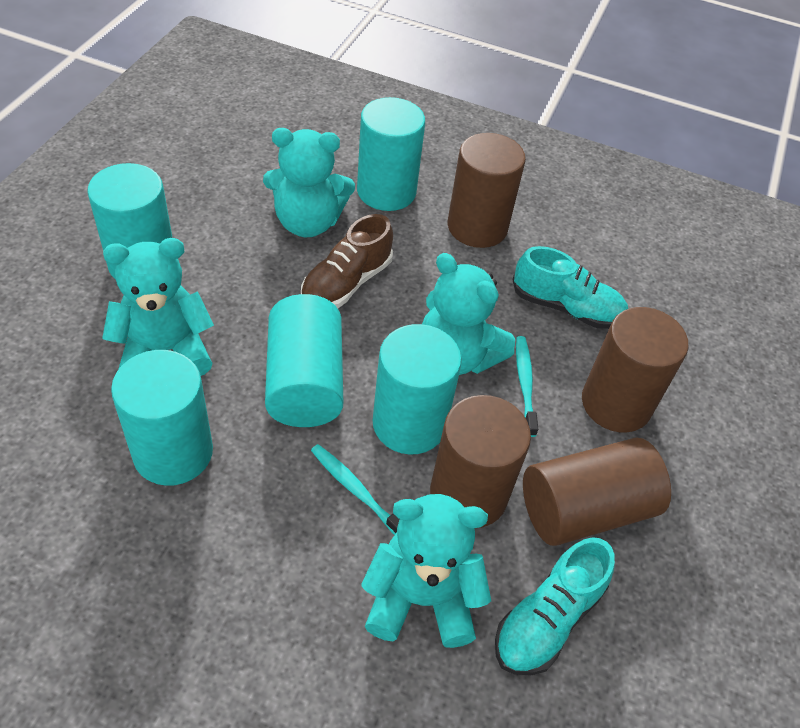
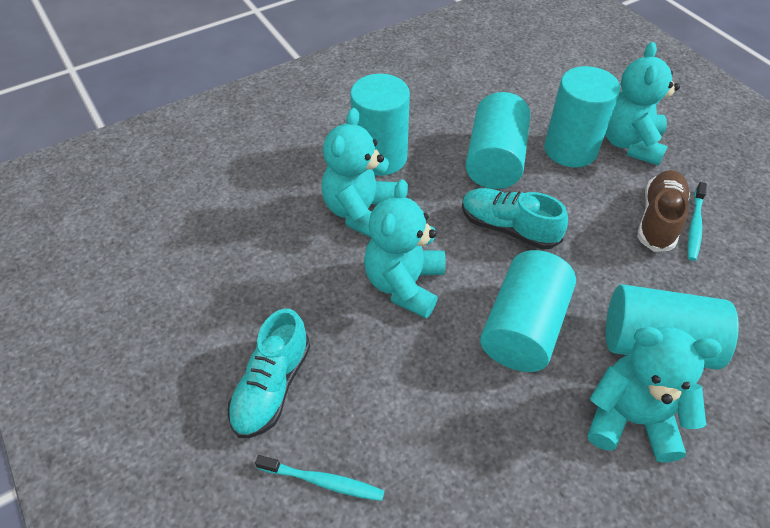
brown cylinder: 4 -> 0

